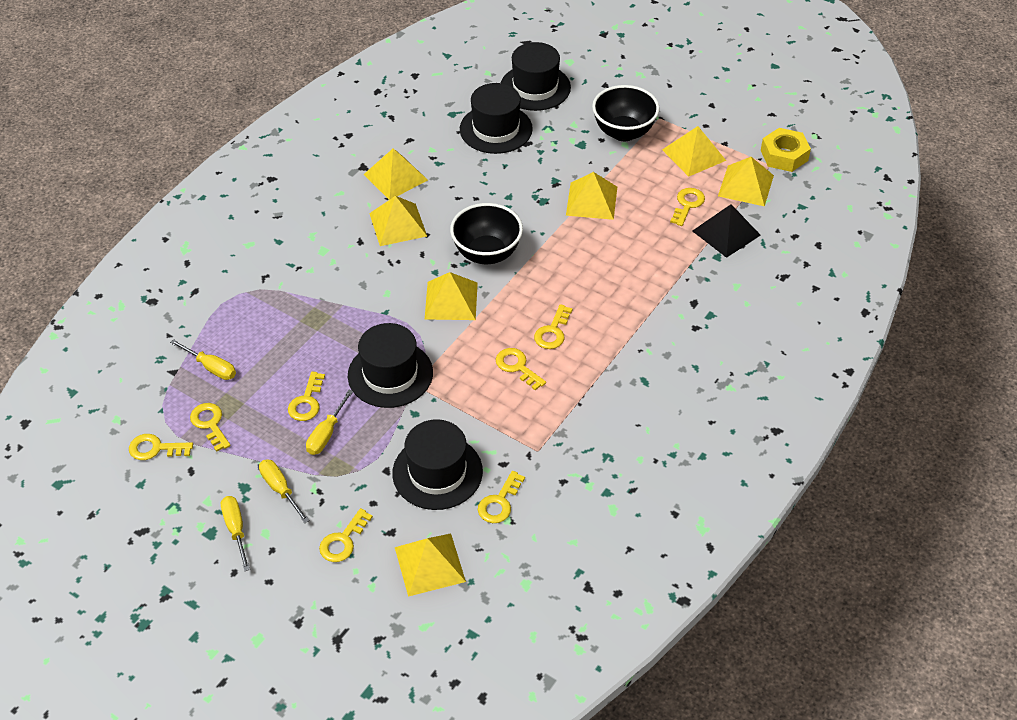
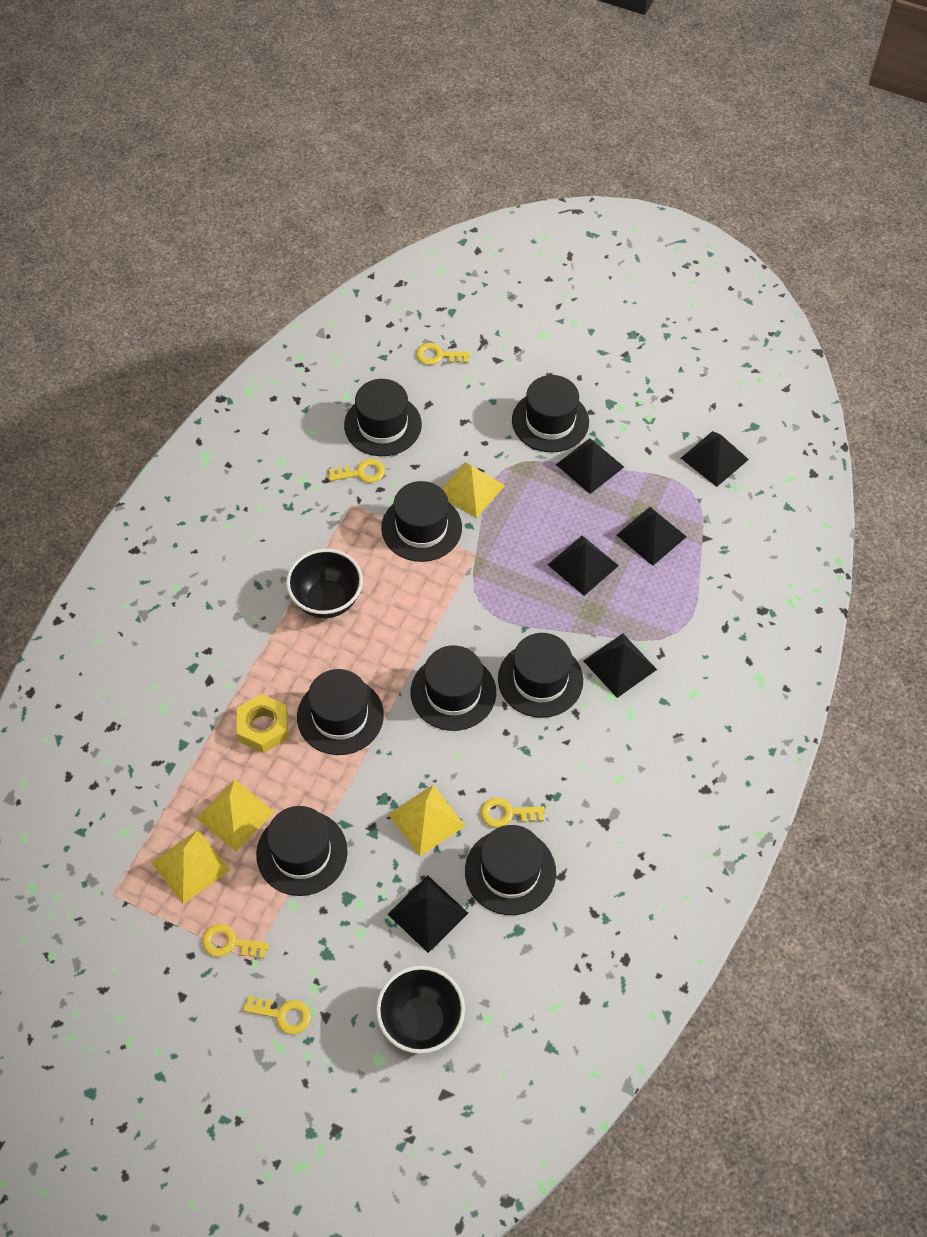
black hat: 4 -> 8
black pyramid: 1 -> 6
yellow key: 8 -> 5
yellow pyramid: 7 -> 4
yellow screwdriver: 4 -> 0

